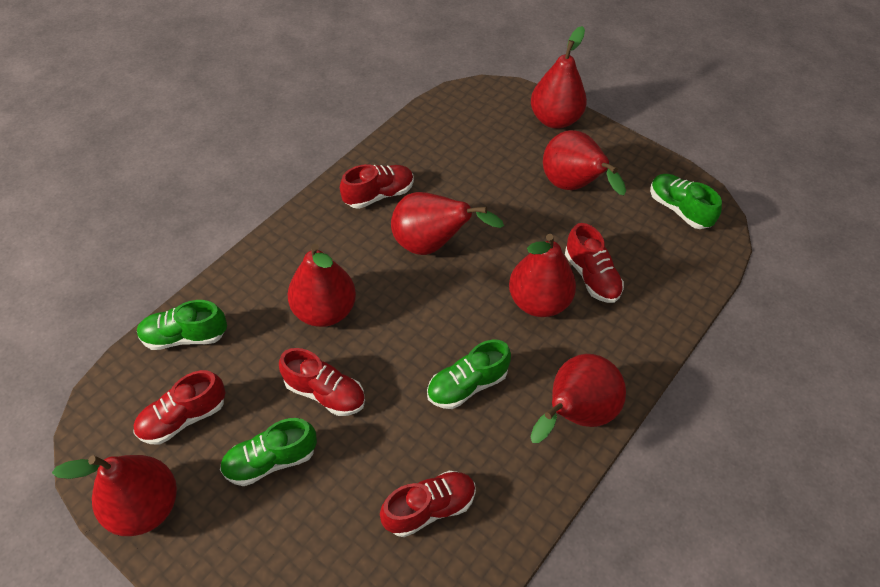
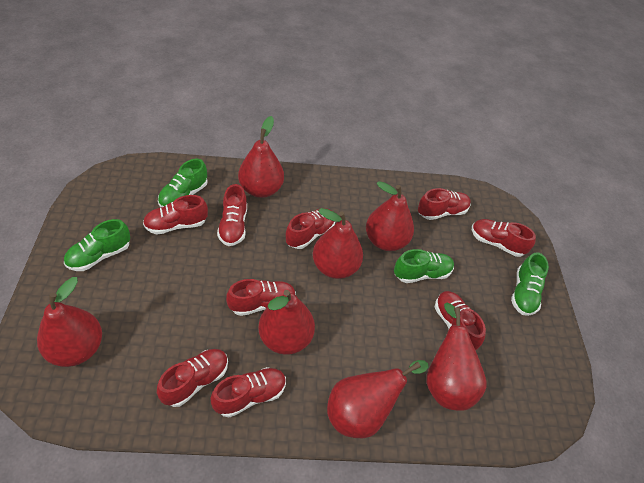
red shoe: 5 -> 9

